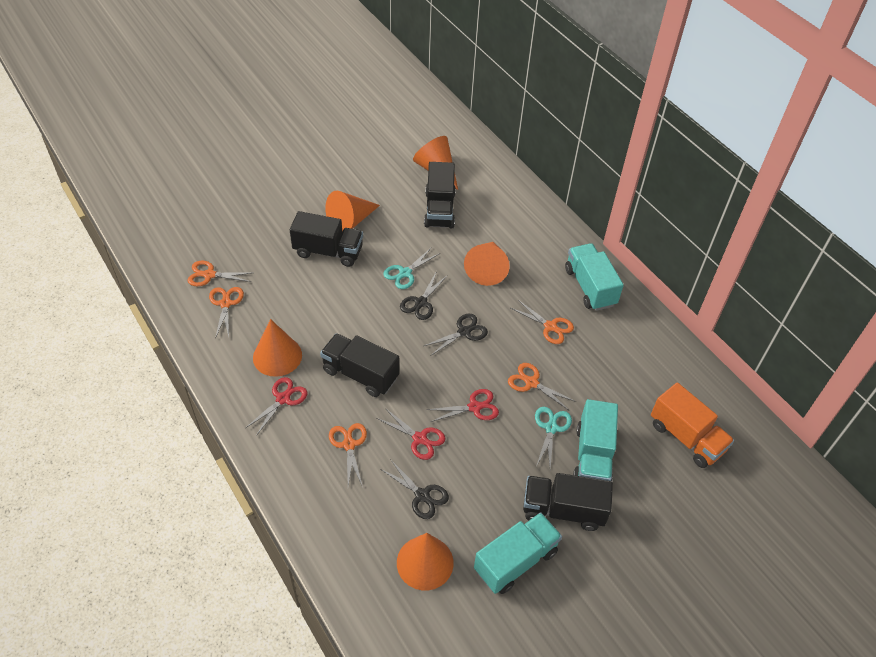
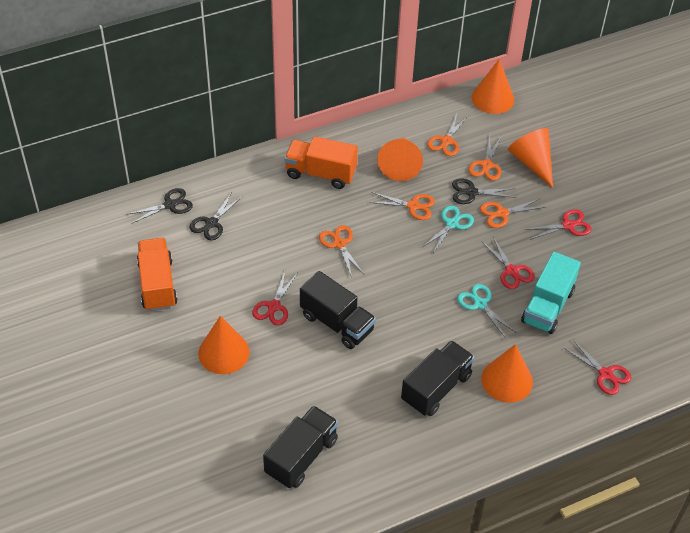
black truck: 4 -> 3
orange truck: 1 -> 2
red scissors: 3 -> 4
turquoise truck: 3 -> 1

